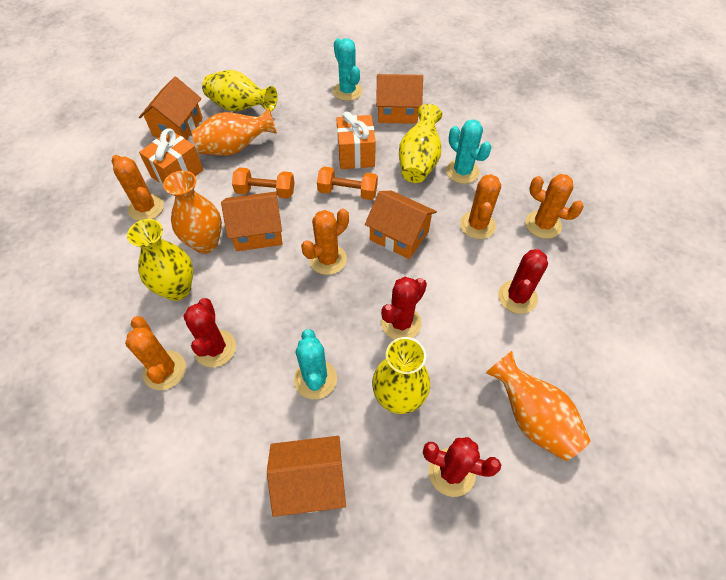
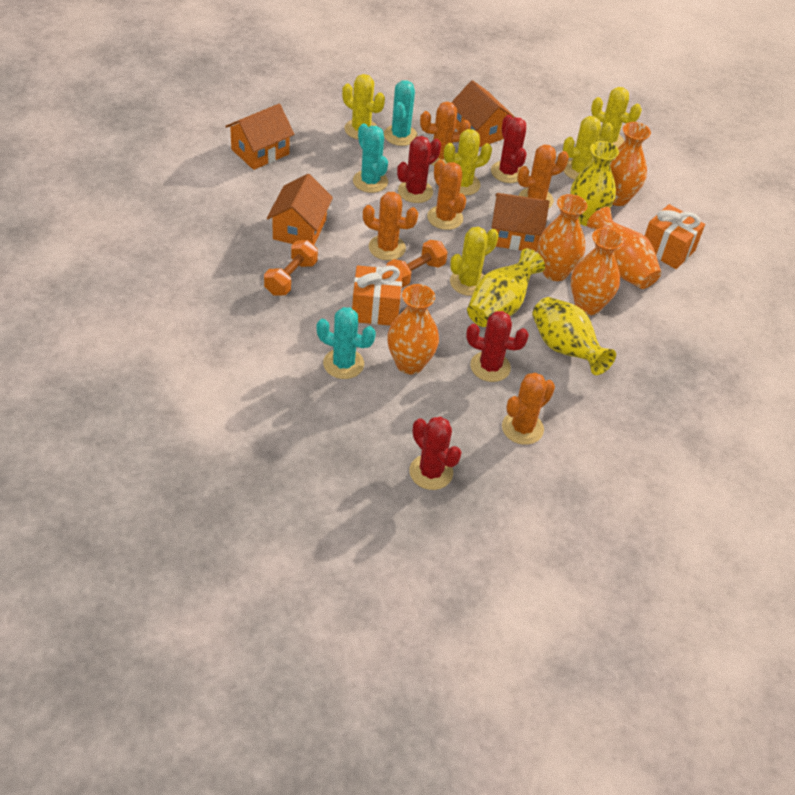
orange house: 5 -> 4
orange vase: 3 -> 5
yellow cactus: 0 -> 5
yellow vase: 4 -> 3

